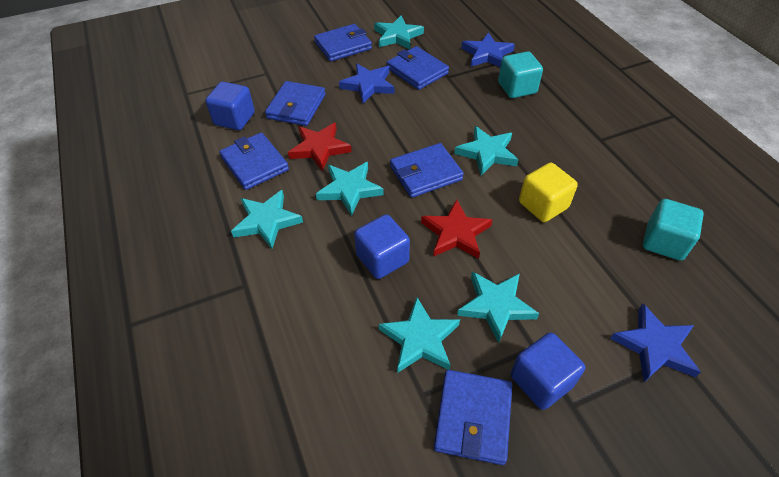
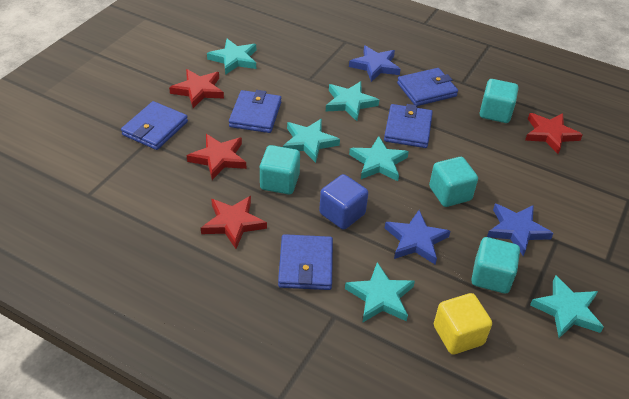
blue cube: 3 -> 1
blue wallet: 6 -> 5
red star: 2 -> 4
turquoise cube: 2 -> 4

